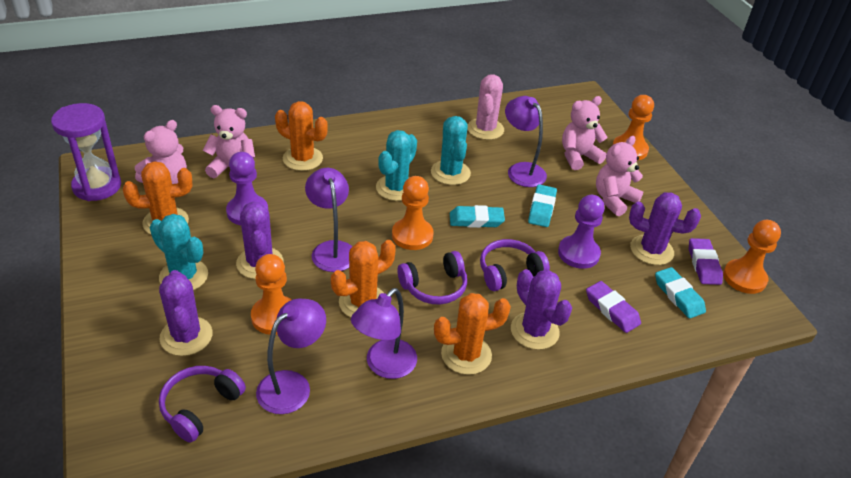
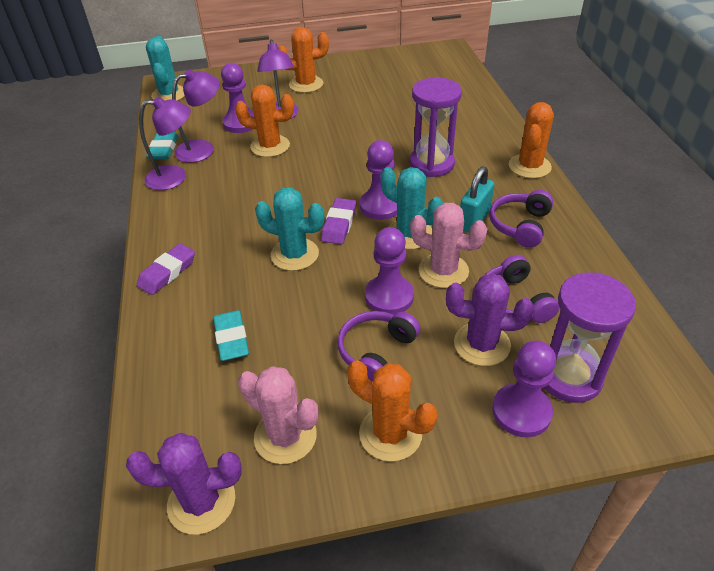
orange pawn: 4 -> 0
pink cactus: 1 -> 2
pink teddy bear: 4 -> 0
purple cactus: 4 -> 2
purple hourglass: 1 -> 2
purple lamp: 4 -> 3
purple pawn: 2 -> 4
turquoise eraser: 3 -> 2
turquoise padlock: 0 -> 1

